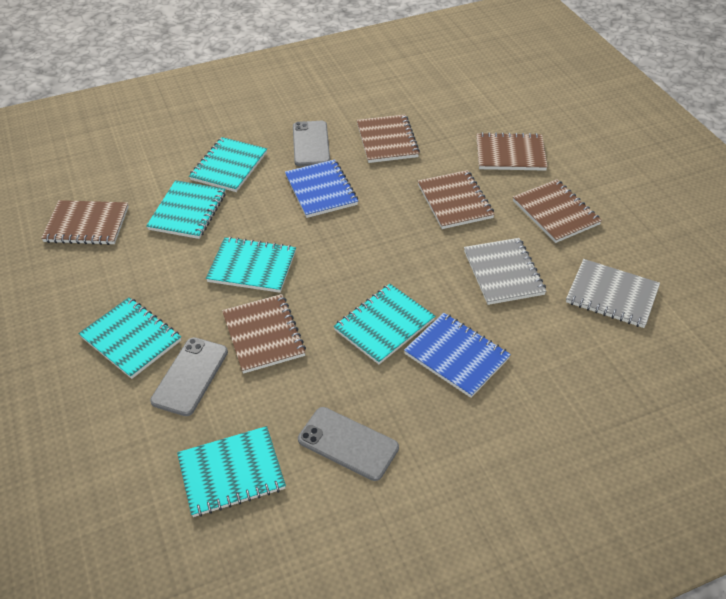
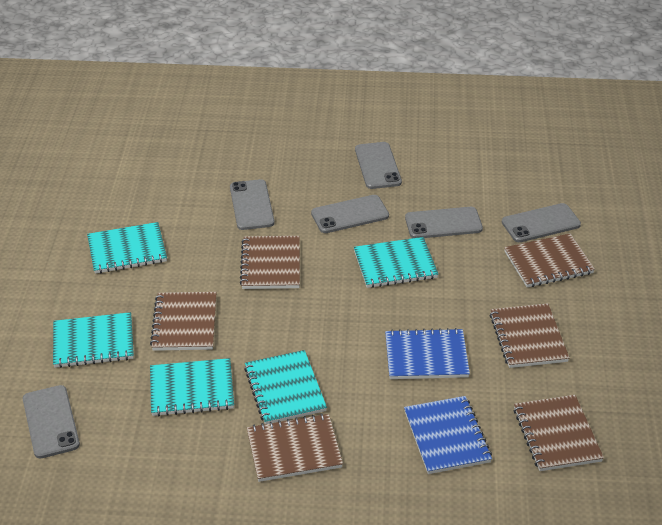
grey notebook: 2 -> 0
grey phone: 3 -> 6
turquoise notebook: 6 -> 5

